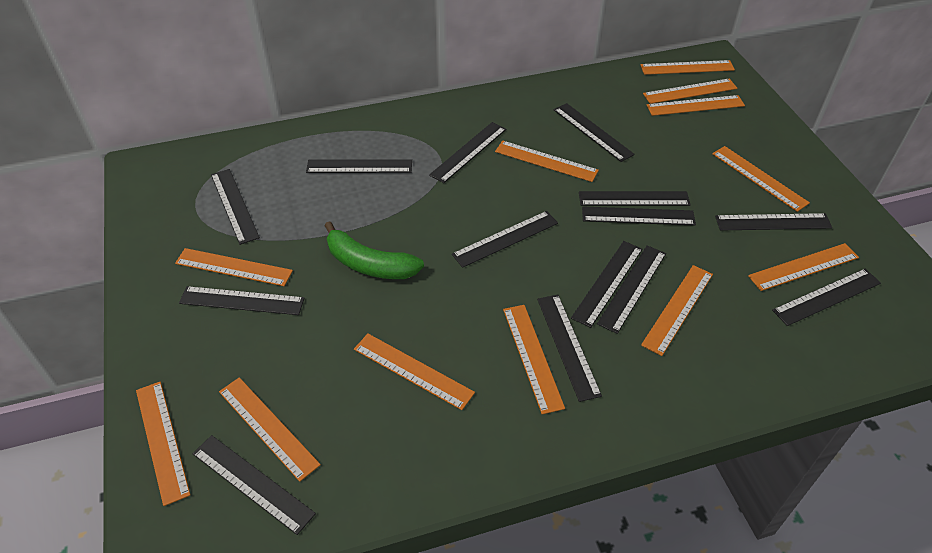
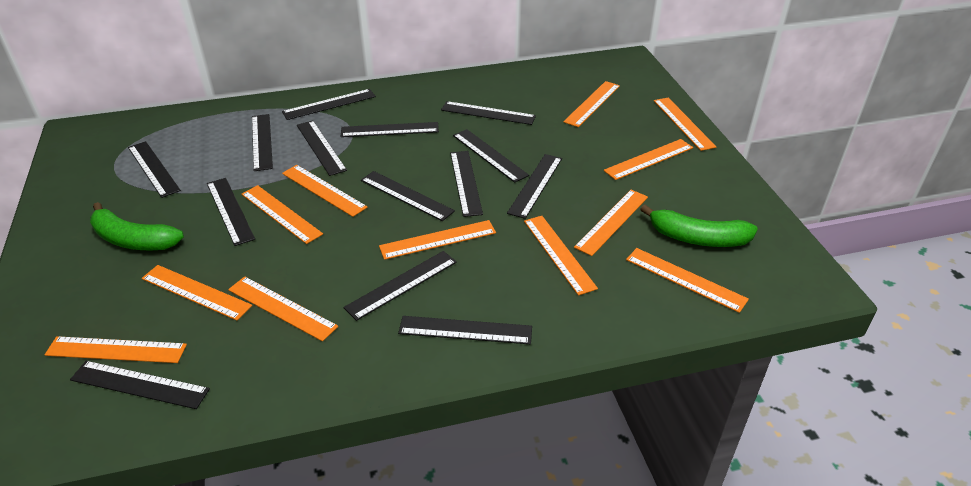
green banana: 1 -> 2

